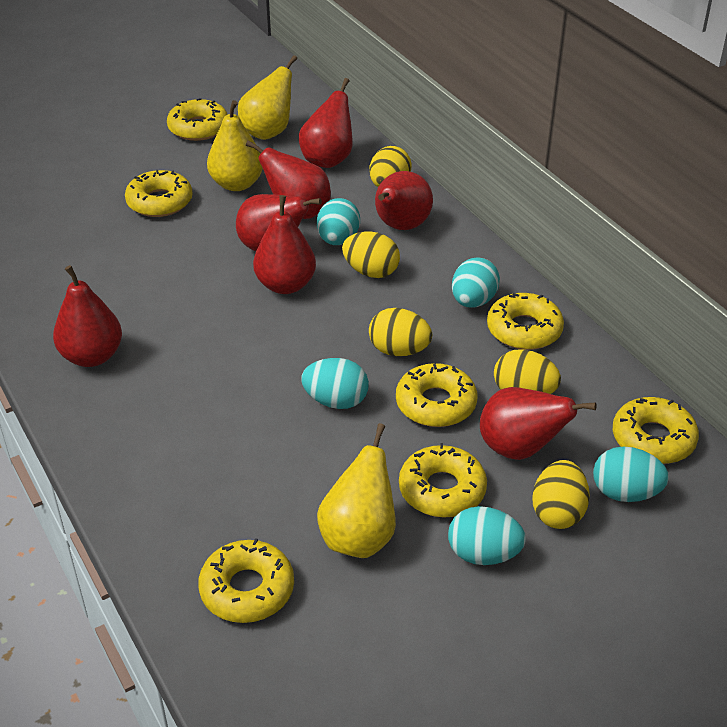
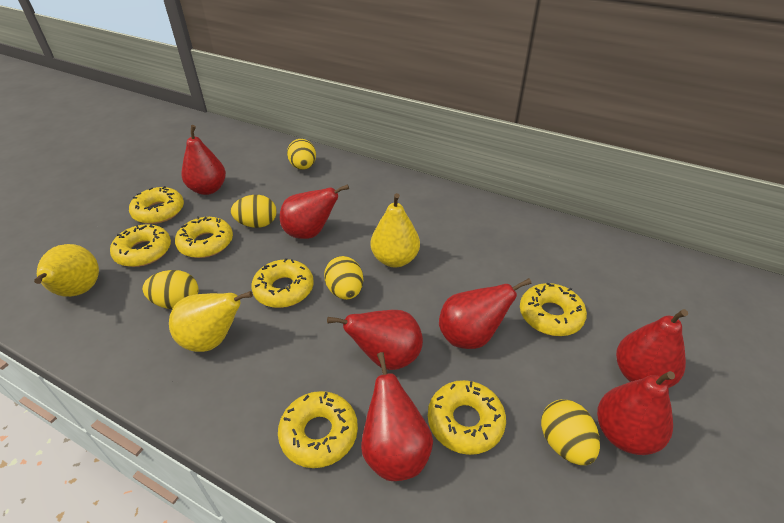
turquoise egg: 5 -> 0

